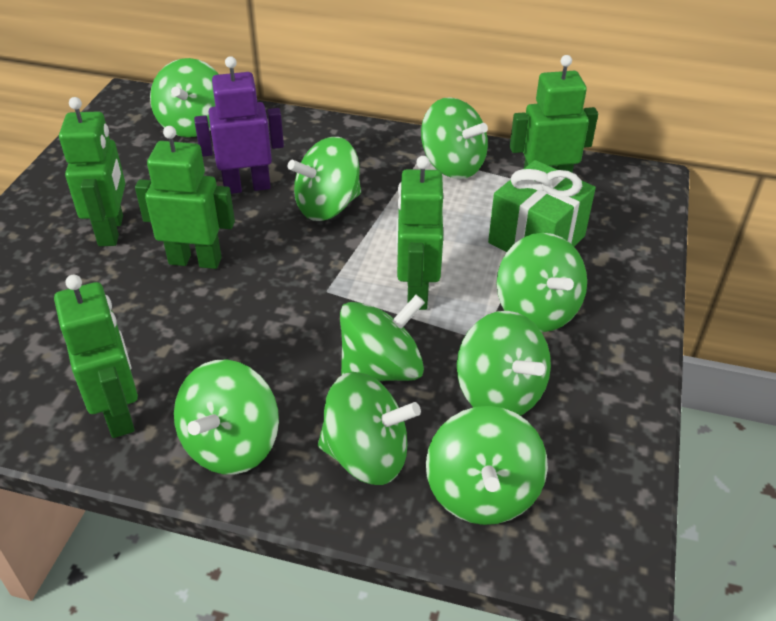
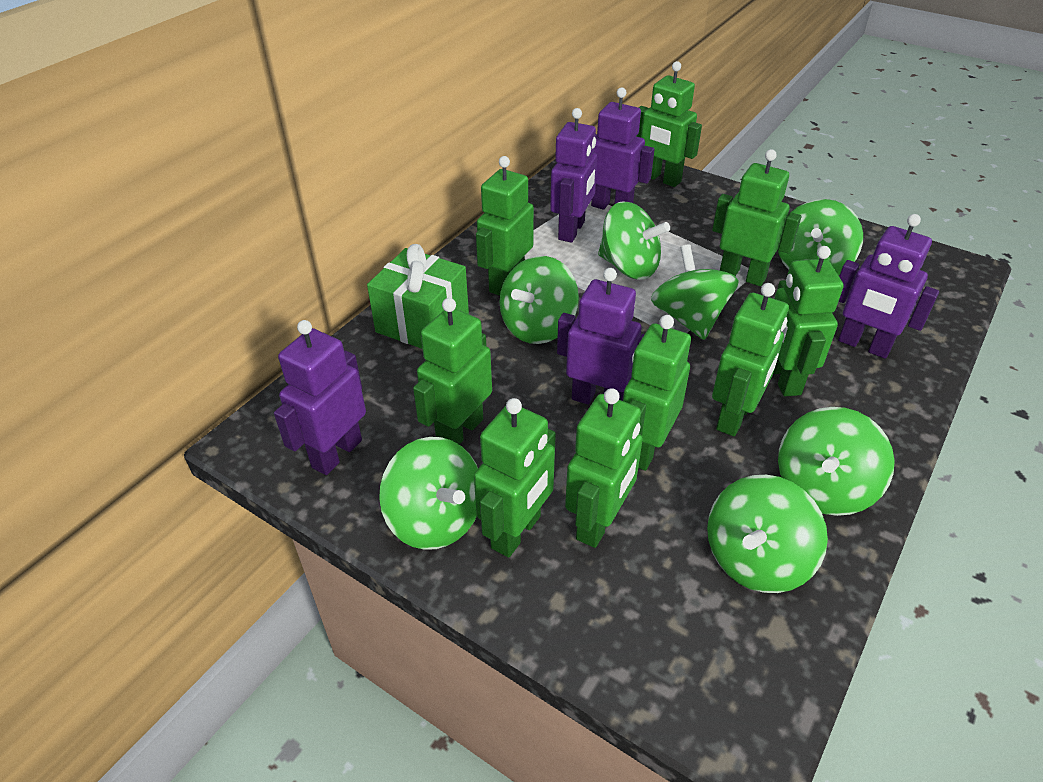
green robot: 5 -> 9
green spinning top: 9 -> 7
purple robot: 1 -> 5

